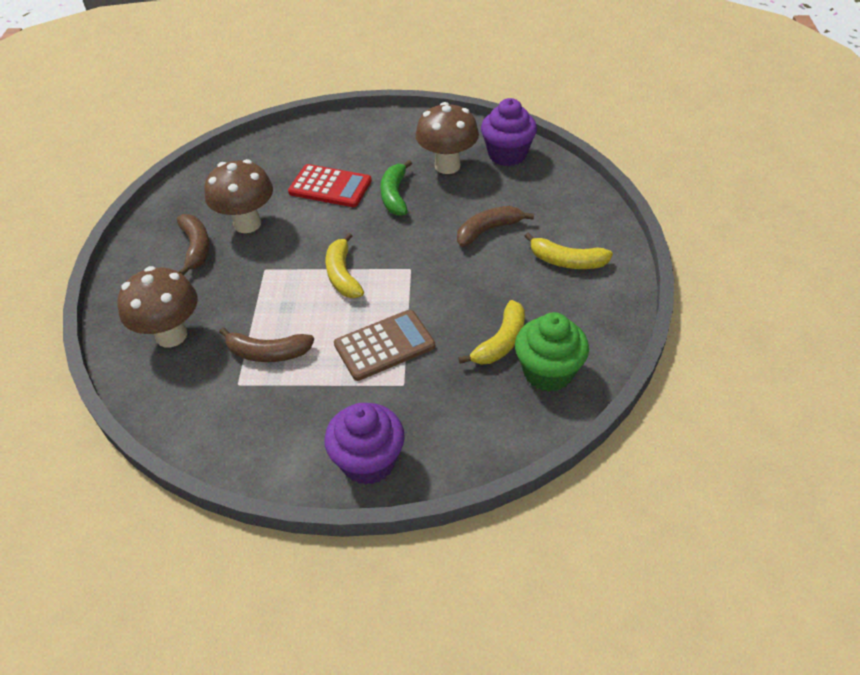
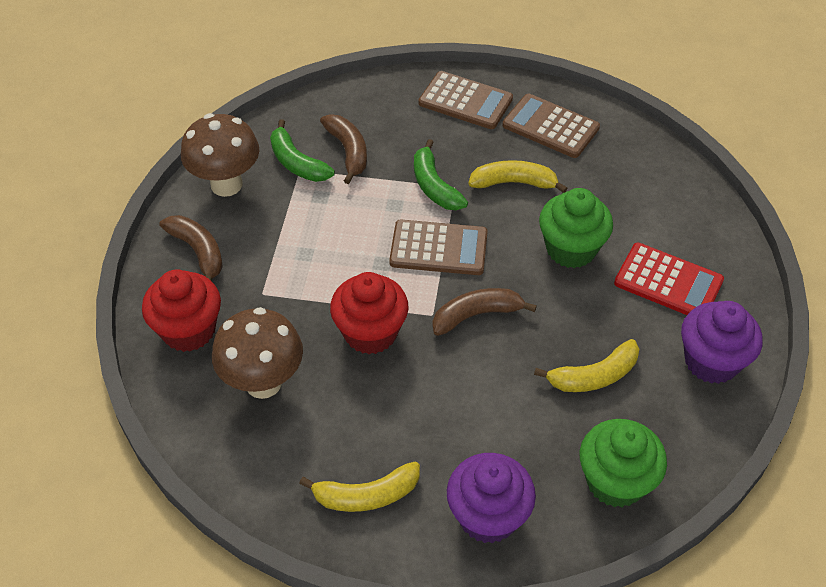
brown calculator: 1 -> 3
brown mushroom: 3 -> 2
green banana: 1 -> 2
green cupcake: 1 -> 2
red cupcake: 0 -> 2

